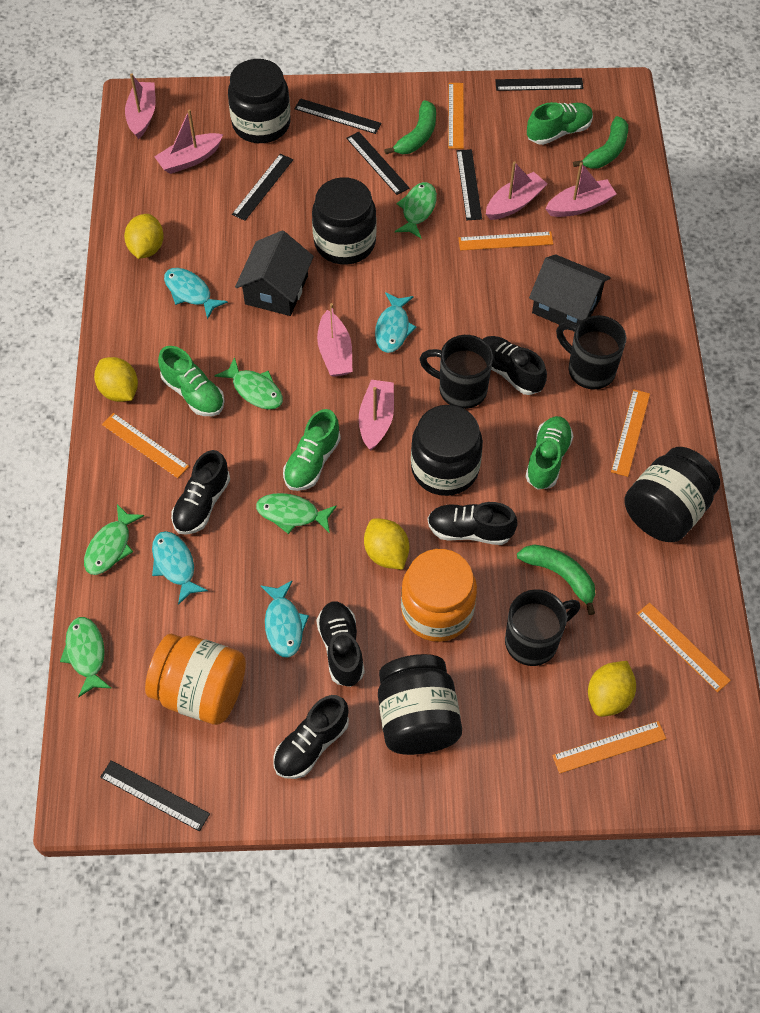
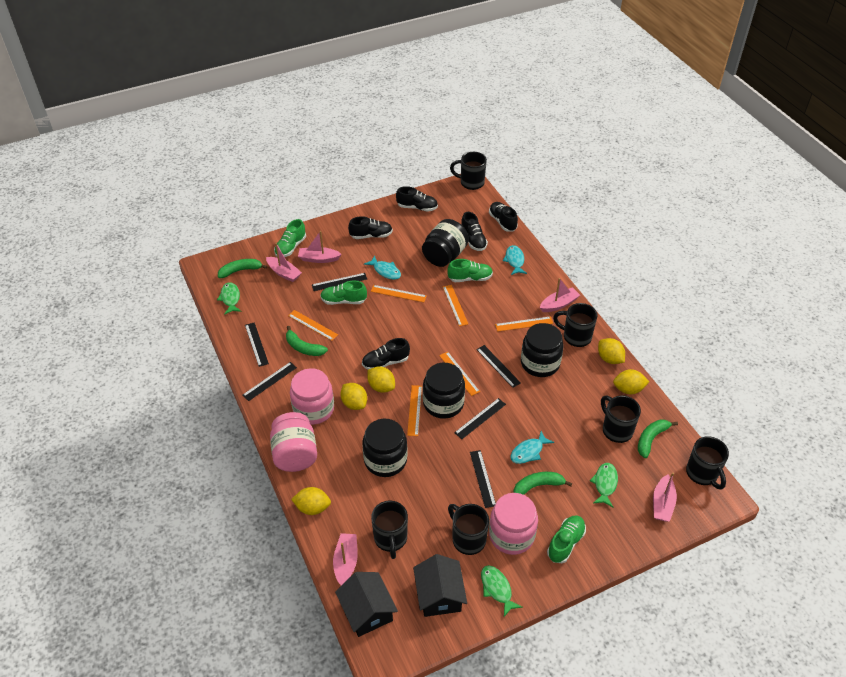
black jar: 5 -> 4
black mug: 3 -> 6
green banana: 3 -> 4
green fish: 5 -> 3
orange jar: 2 -> 0
pink boat: 6 -> 5
pink jar: 0 -> 3
turquoise fish: 4 -> 3
yellow lemon: 4 -> 5

